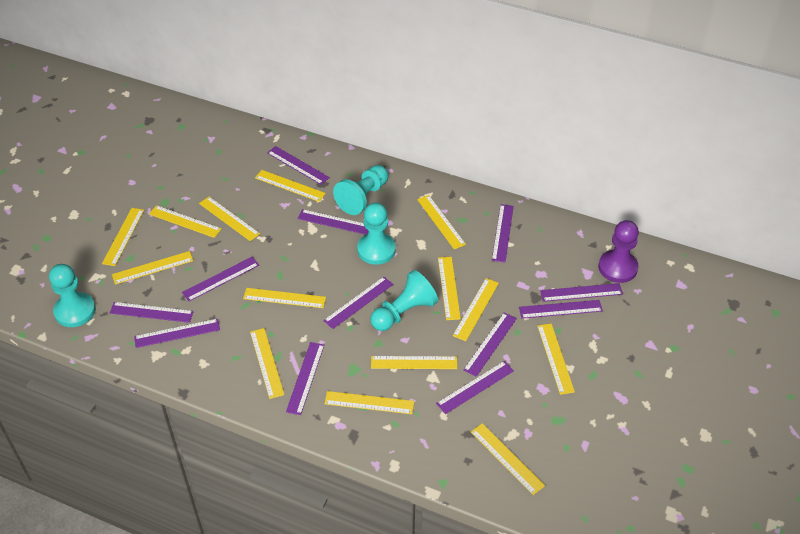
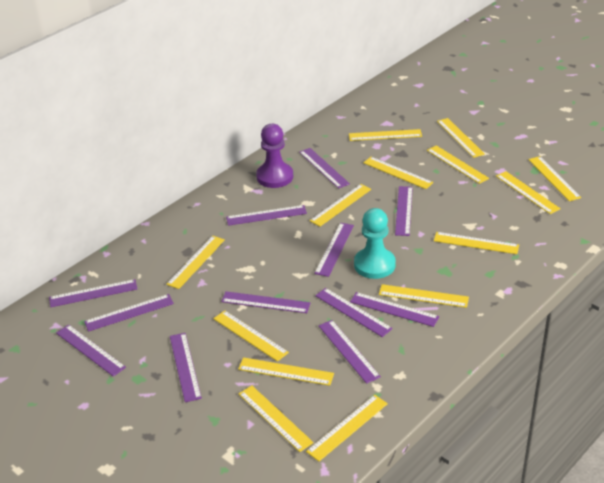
turquoise pawn: 4 -> 1

